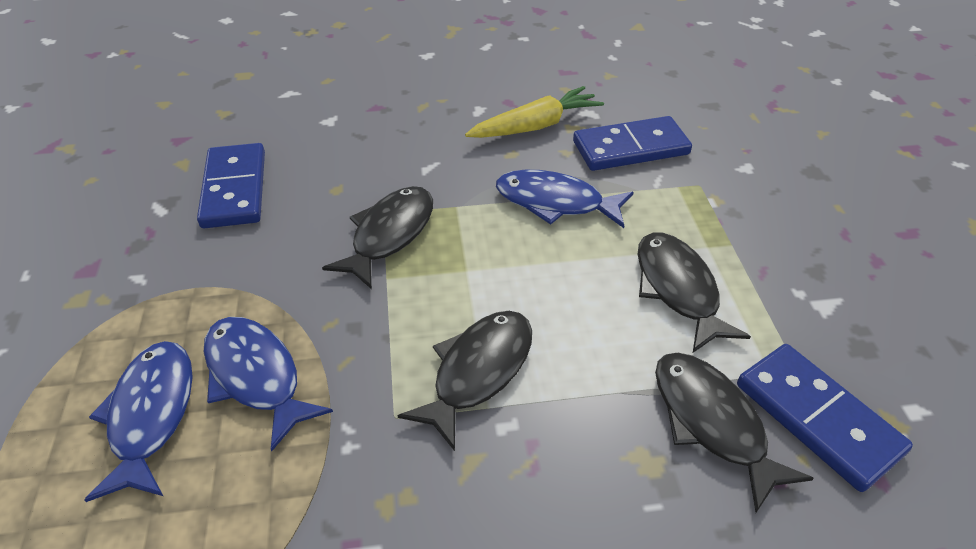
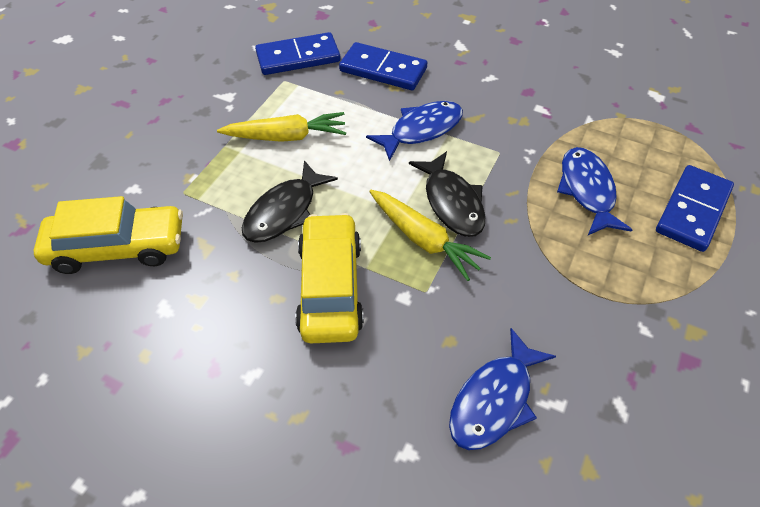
black fish: 4 -> 2
yellow car: 0 -> 2
yellow carrot: 1 -> 2

